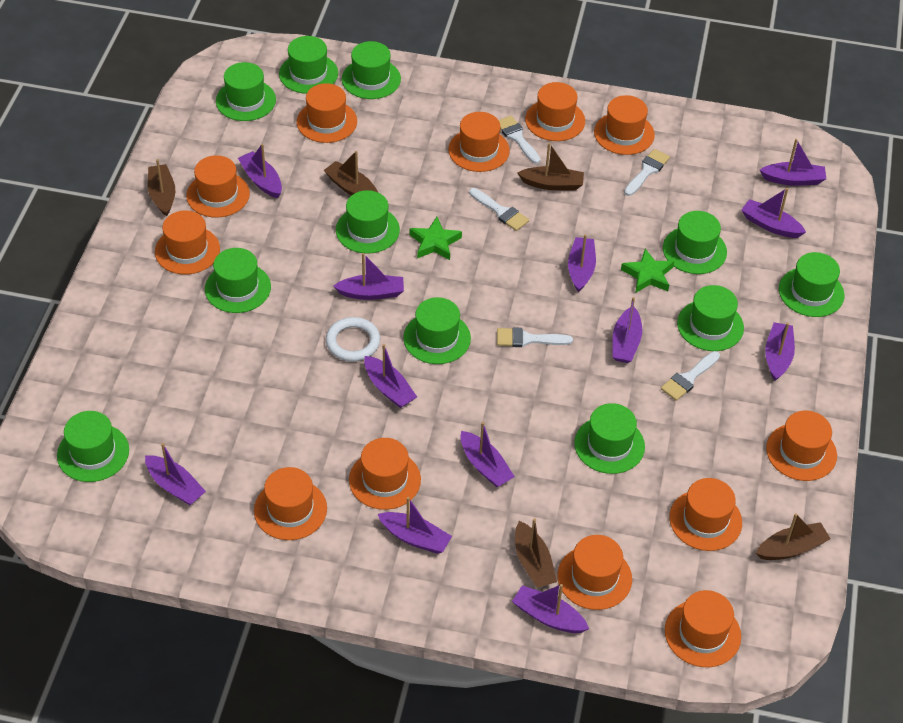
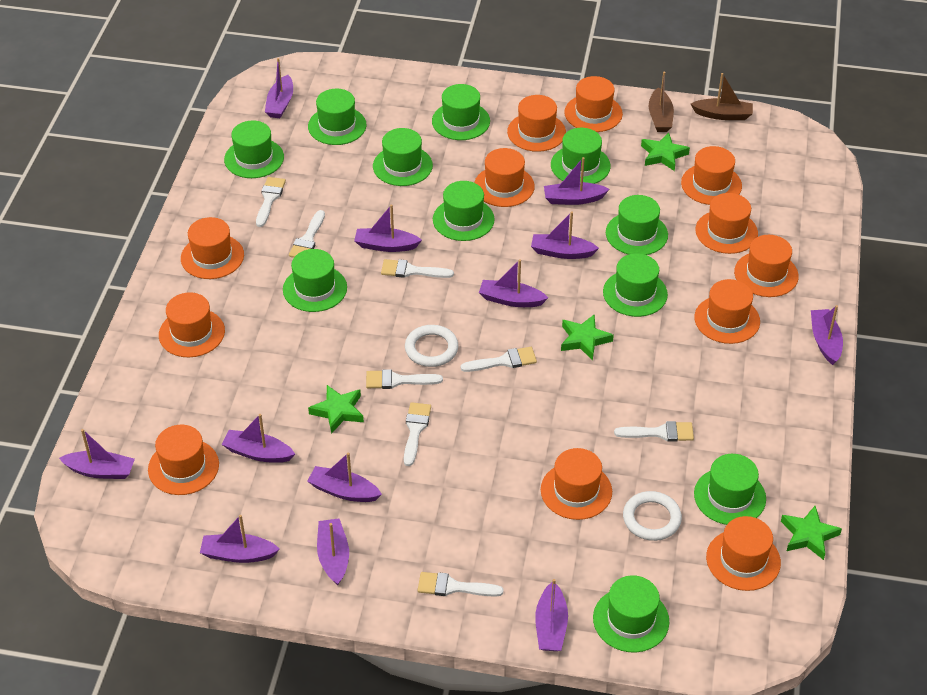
brown boat: 5 -> 2
green star: 2 -> 4
white brush: 5 -> 8
white ring: 1 -> 2

